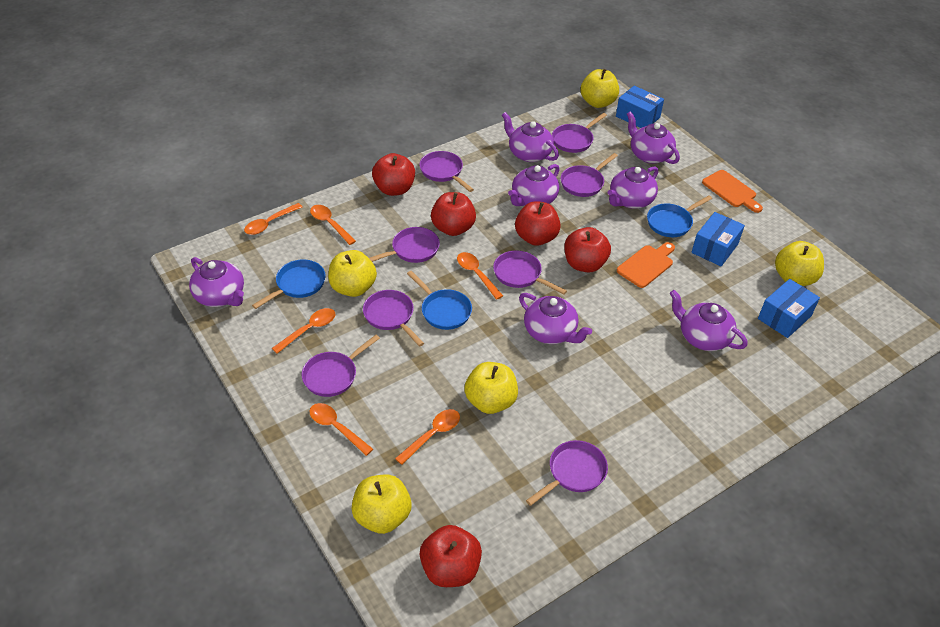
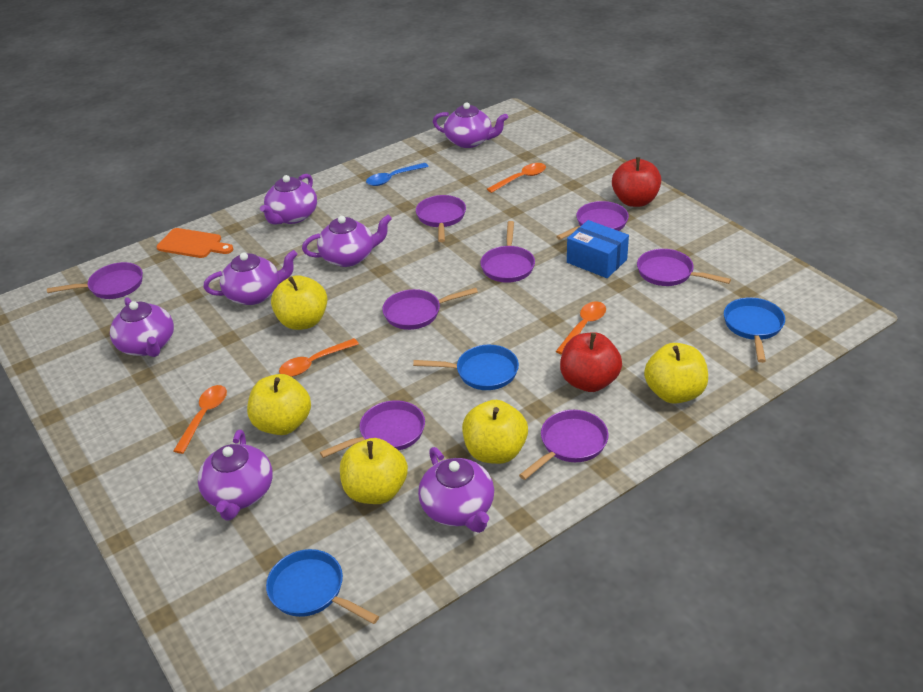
blue box: 3 -> 1
blue spoon: 0 -> 1
orange cutting board: 2 -> 1
orange spoon: 6 -> 4
red apple: 5 -> 2

